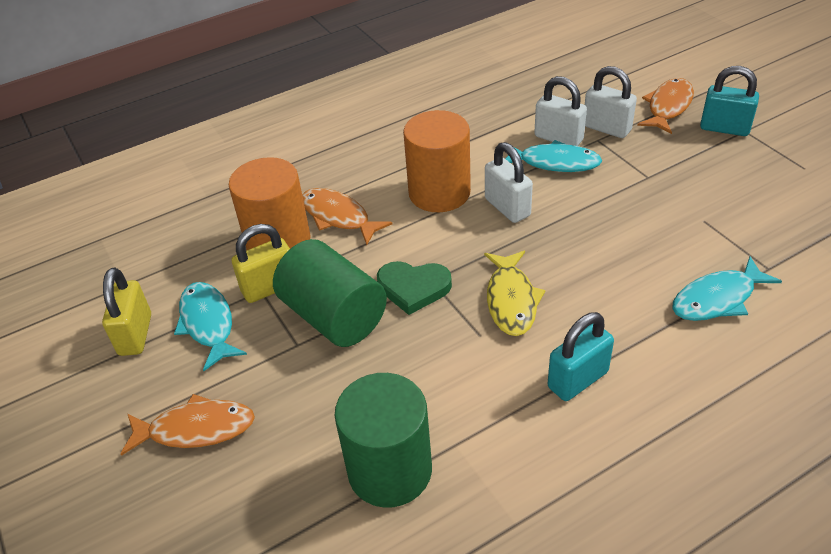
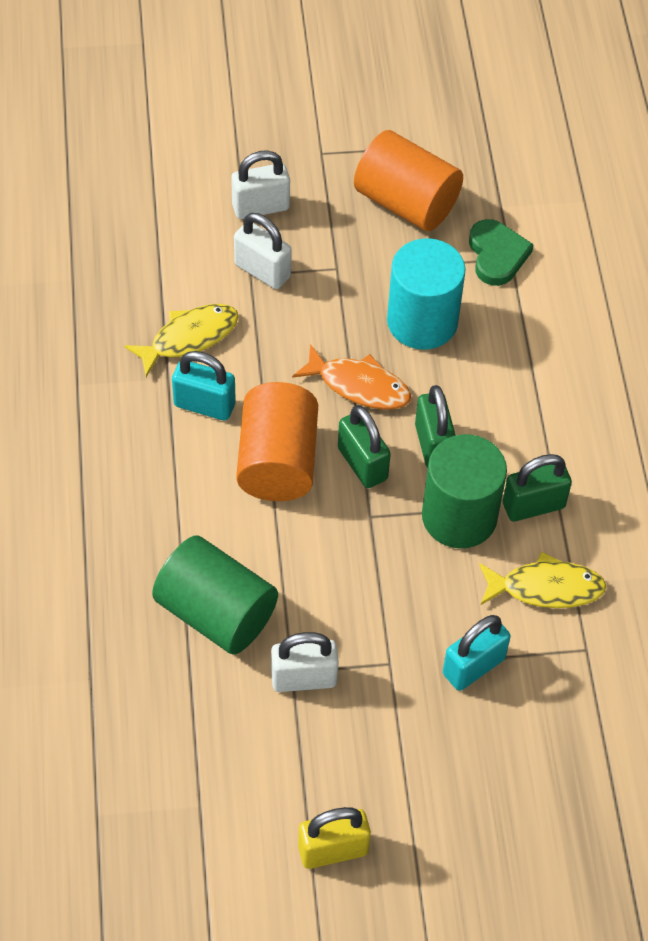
green padlock: 0 -> 3
orange fish: 3 -> 1
turquoise cylinder: 0 -> 1
turquoise fish: 3 -> 0
yellow fish: 1 -> 2
yellow padlock: 2 -> 1

